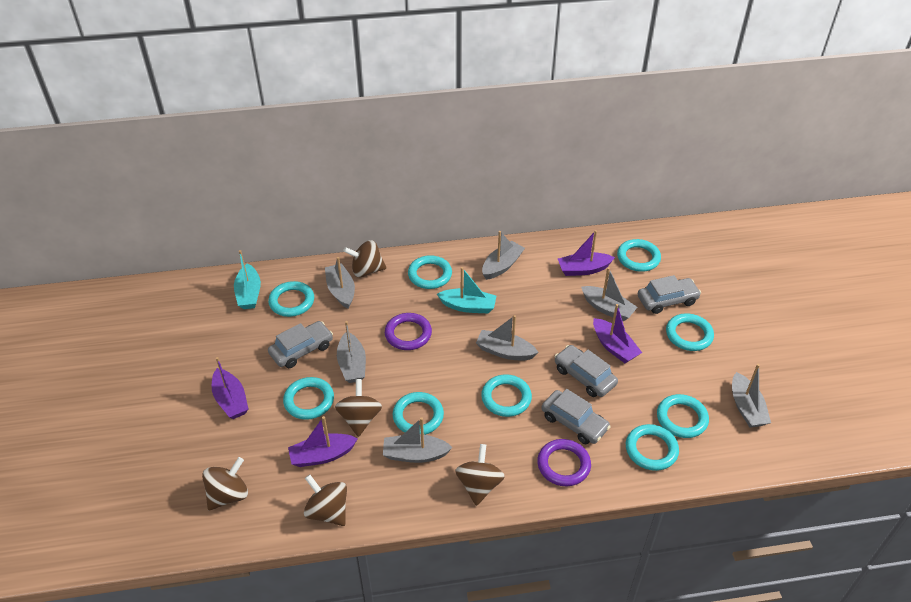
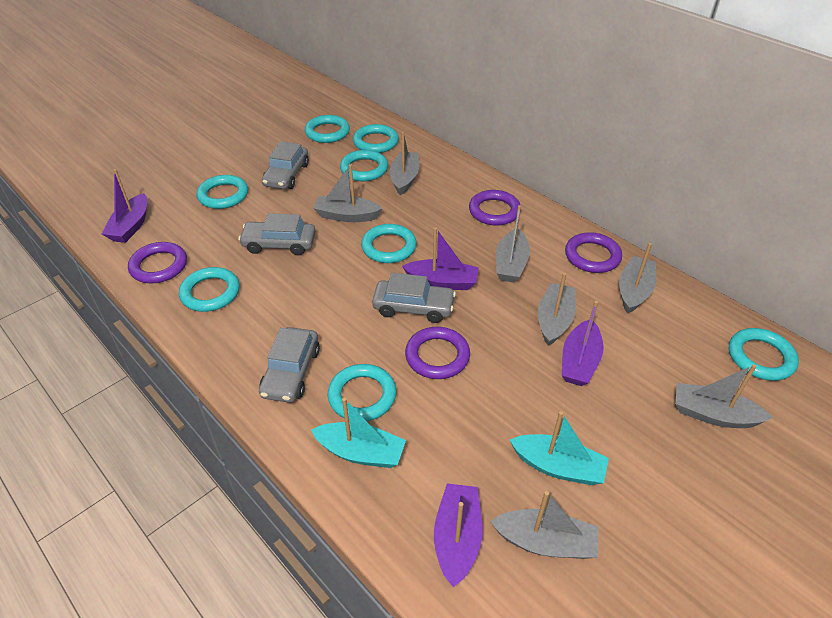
brown spinning top: 5 -> 0
purple ring: 2 -> 4
turquoise ring: 9 -> 8

